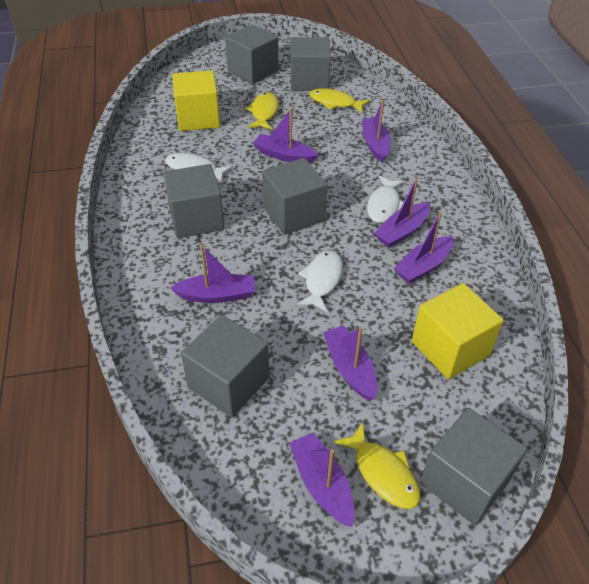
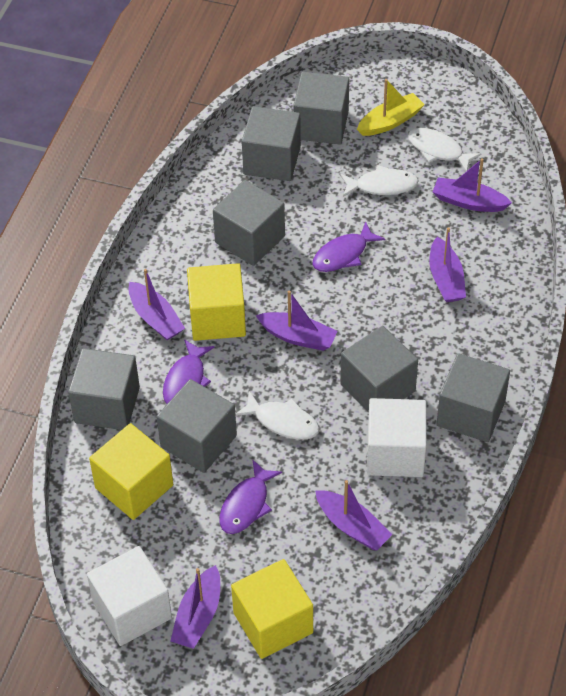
grey cube: 6 -> 7
purple boat: 7 -> 6
purple fish: 0 -> 3
white cube: 0 -> 2
yellow boat: 0 -> 1
yellow cube: 2 -> 3
yellow fish: 3 -> 0

